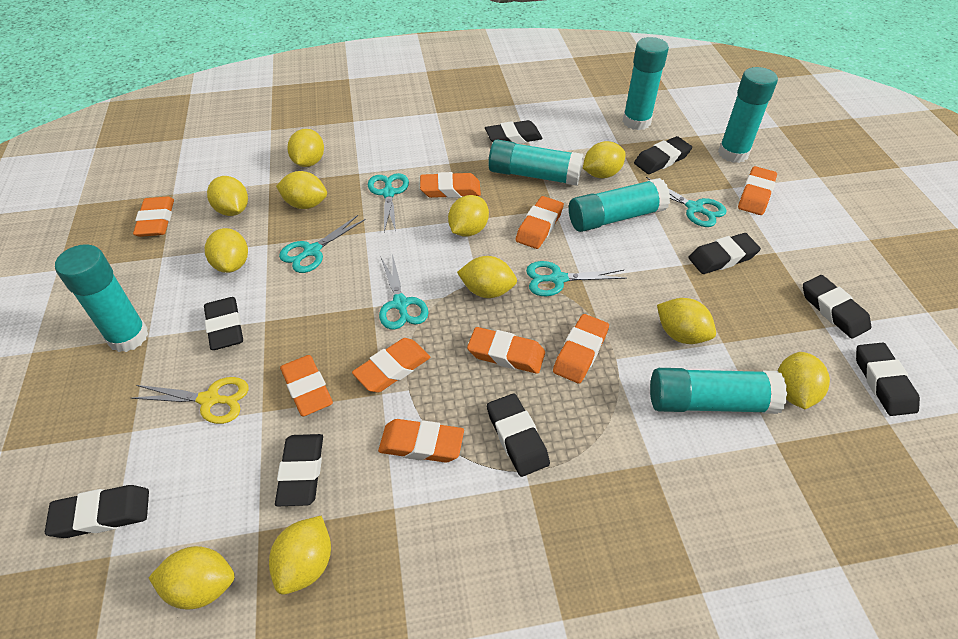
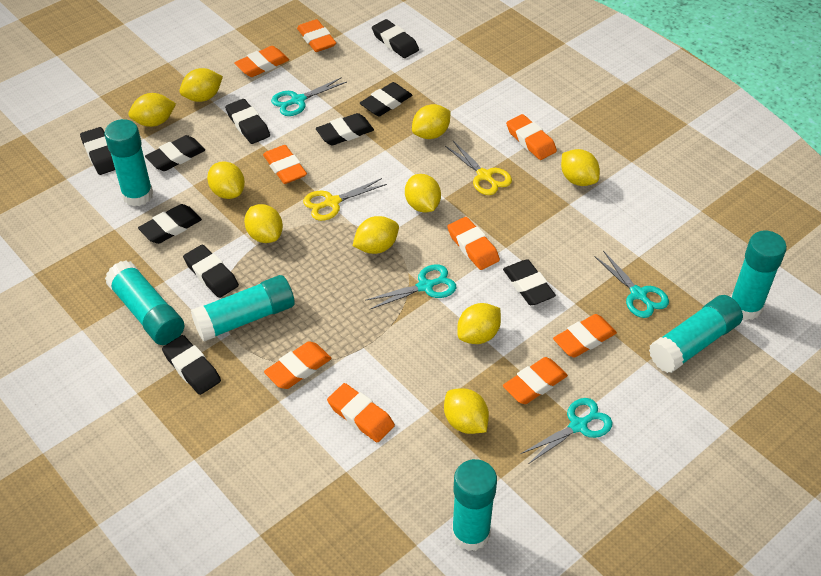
black eraser: 9 -> 10
turquoise scissors: 5 -> 4
yellow lemon: 11 -> 10
yellow scissors: 1 -> 2

